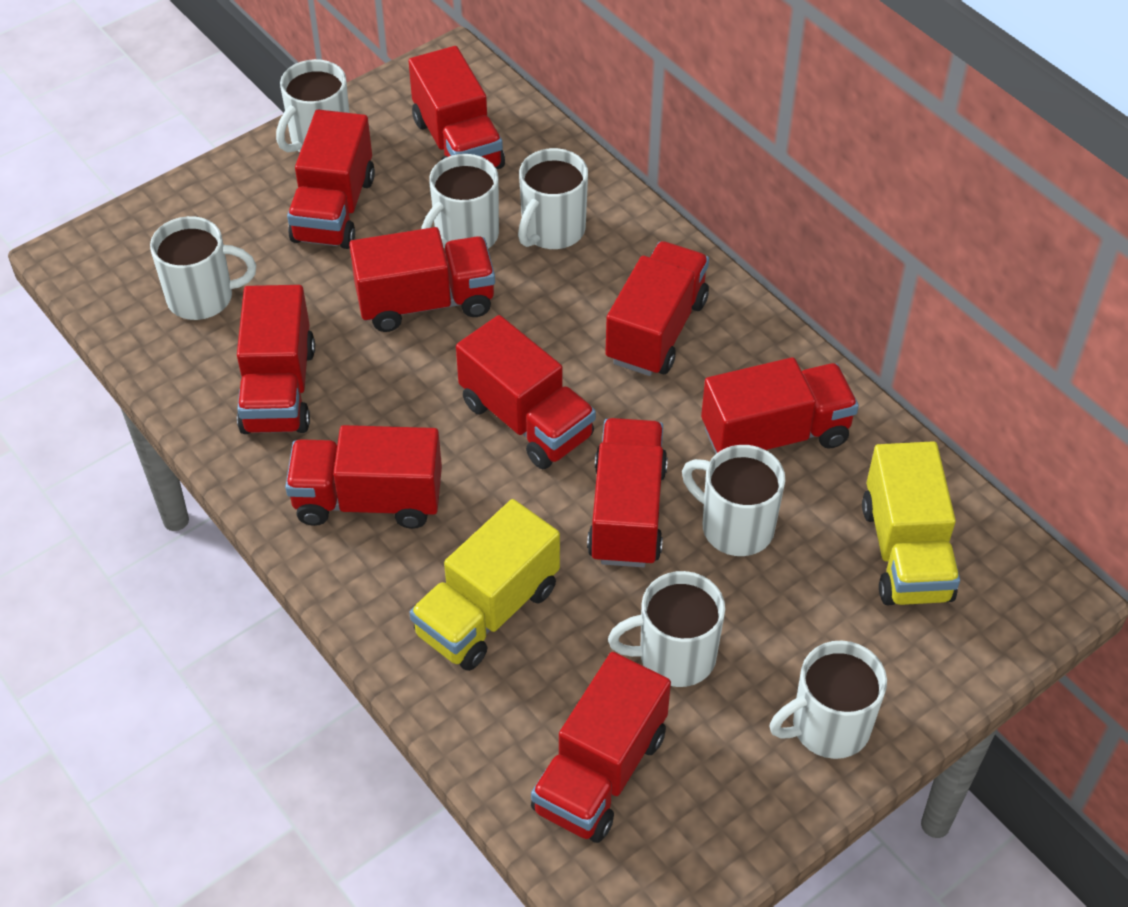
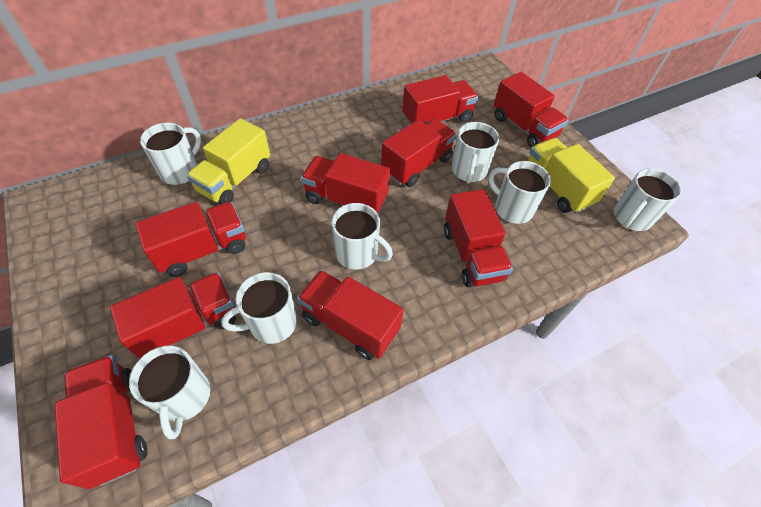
red truck: 10 -> 9

